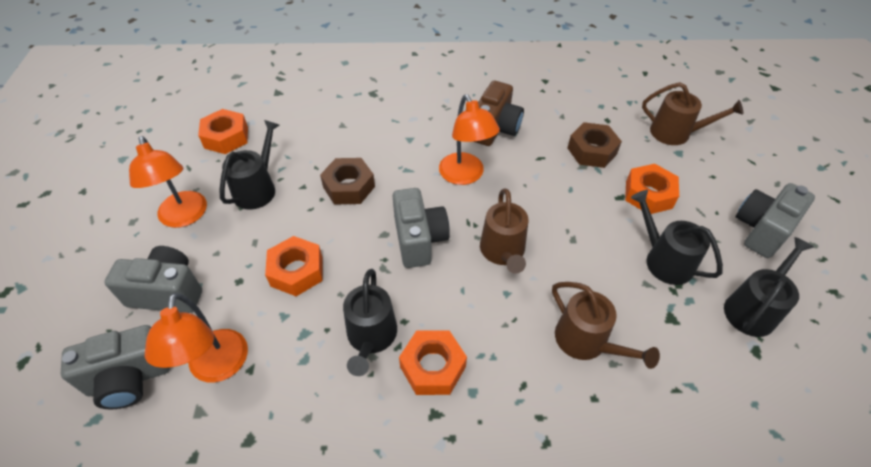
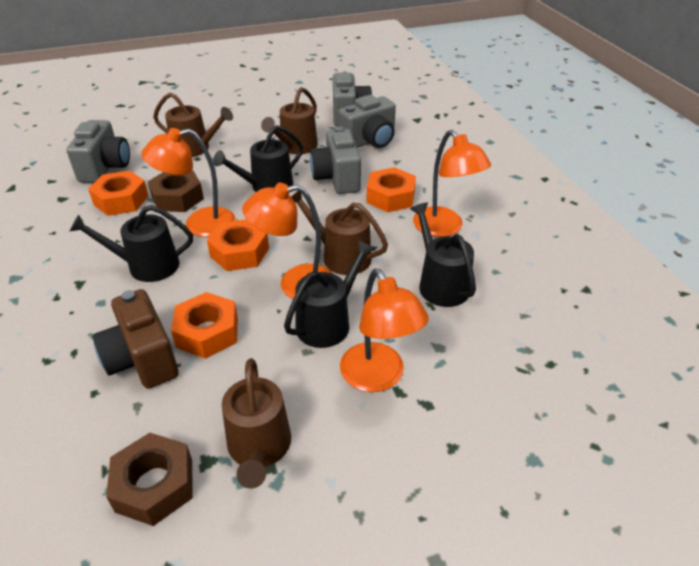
brown watering can: 3 -> 4
orange lamp: 3 -> 4

